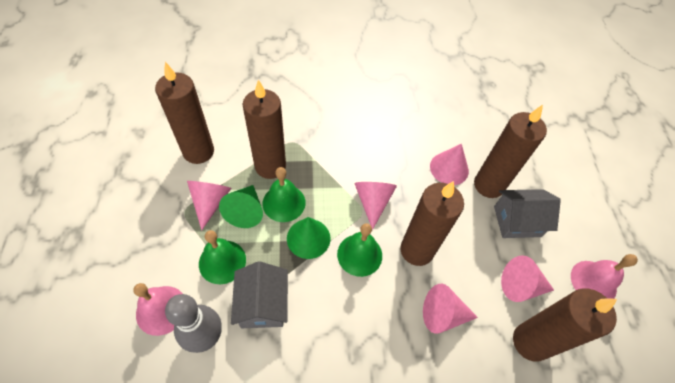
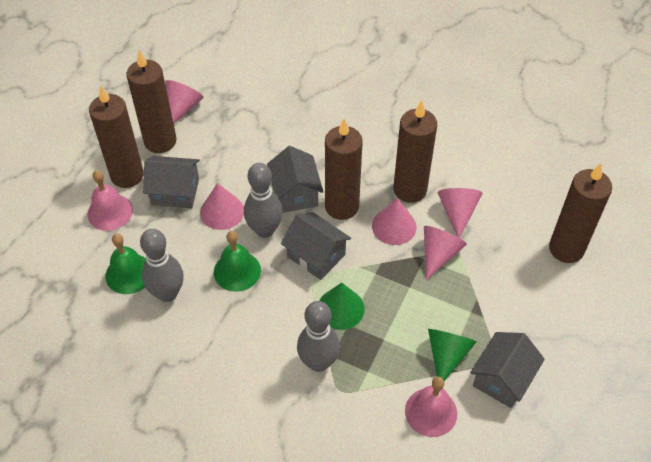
green bell: 3 -> 2
grey bowling pin: 1 -> 3
grey house: 2 -> 4

